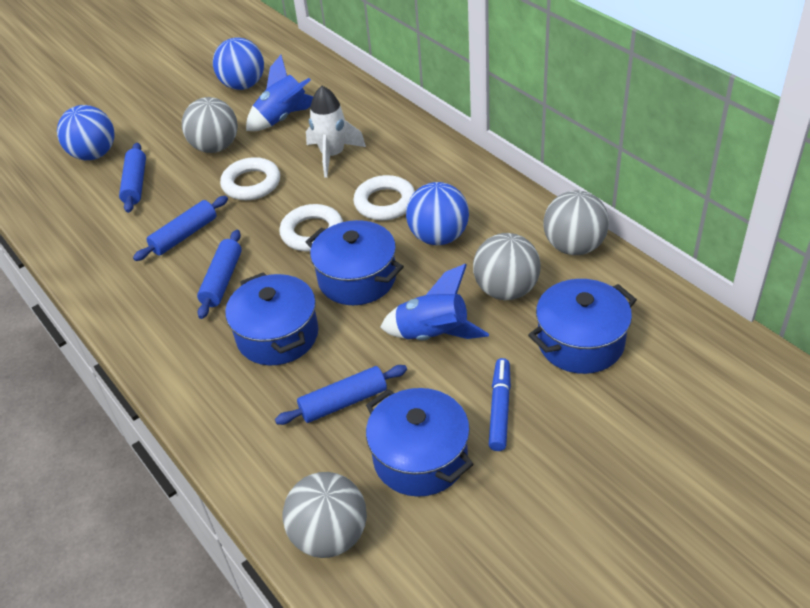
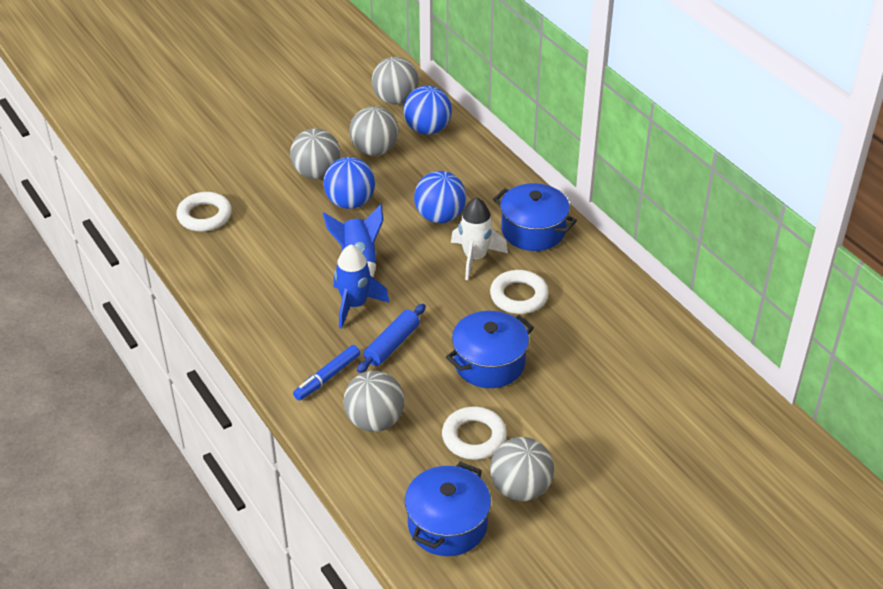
blue pot: 4 -> 3
blue rolling pin: 4 -> 1
grey ball: 4 -> 5

